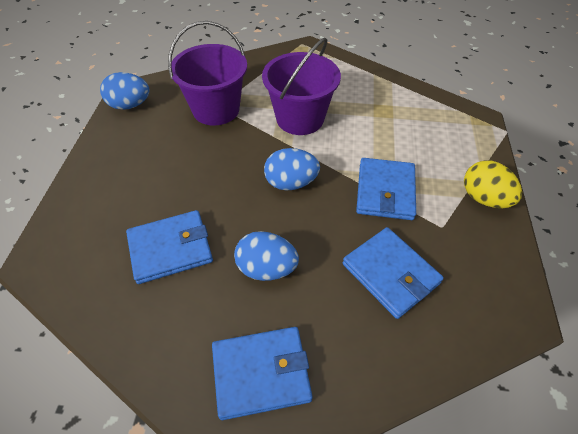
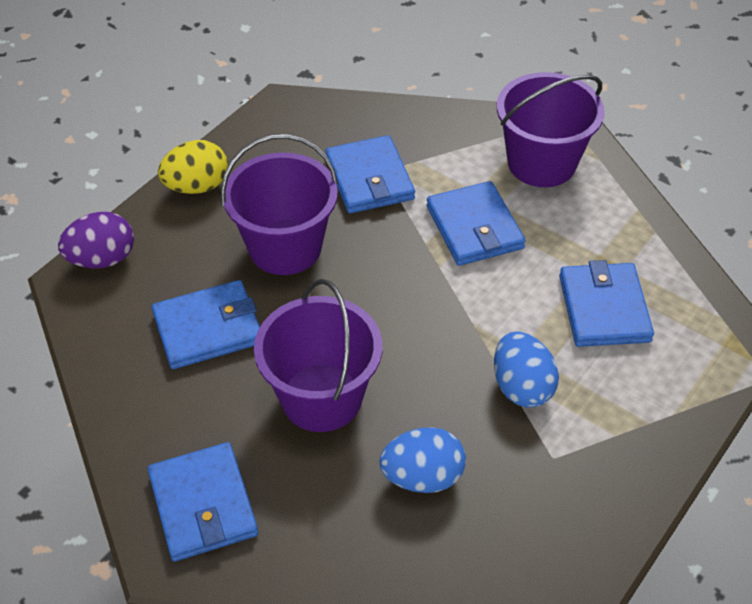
blue egg: 3 -> 2
blue wallet: 4 -> 5
purple bucket: 2 -> 3
purple egg: 0 -> 1

